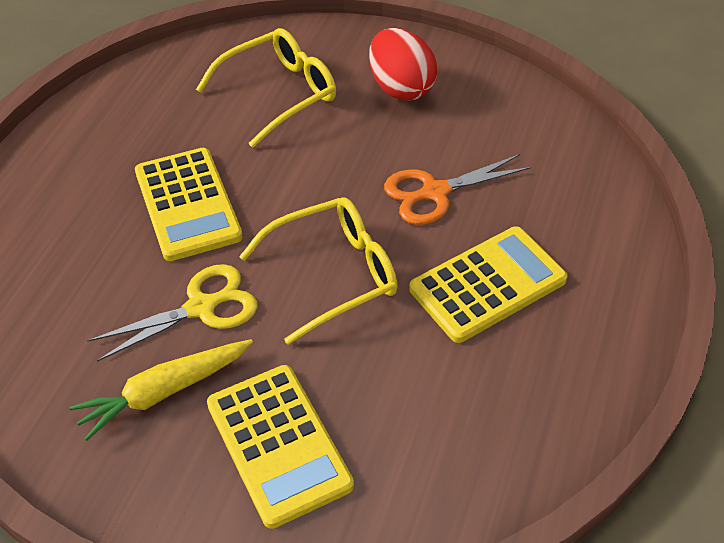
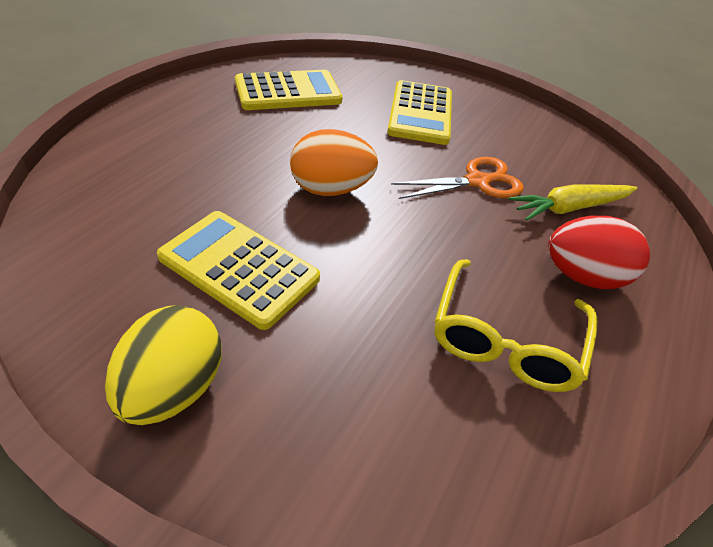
orange egg: 0 -> 1
yellow egg: 0 -> 1
yellow glasses: 2 -> 1
yellow scissors: 1 -> 0

